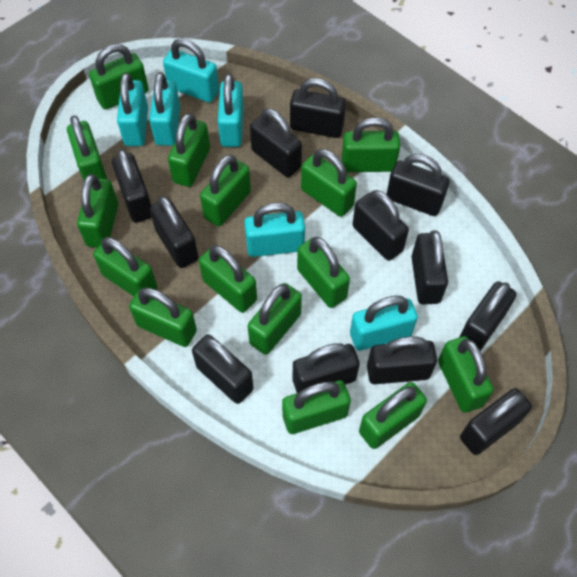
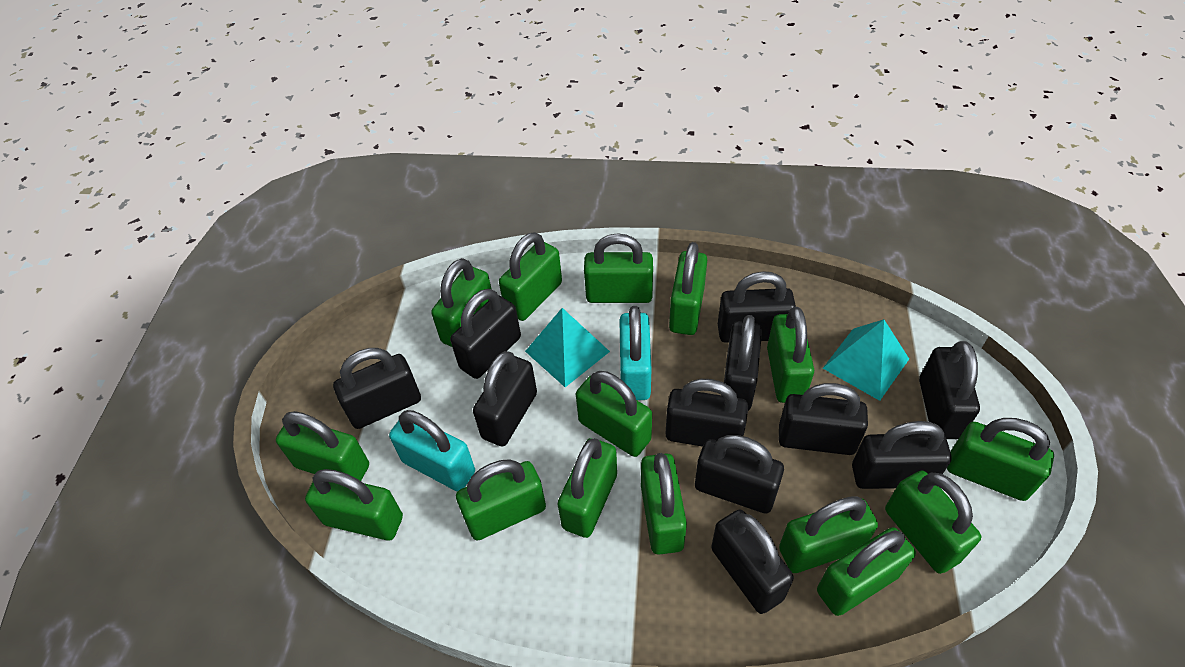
black padlock: 12 -> 11
turquoise padlock: 6 -> 2
turquoise pyramid: 0 -> 2

